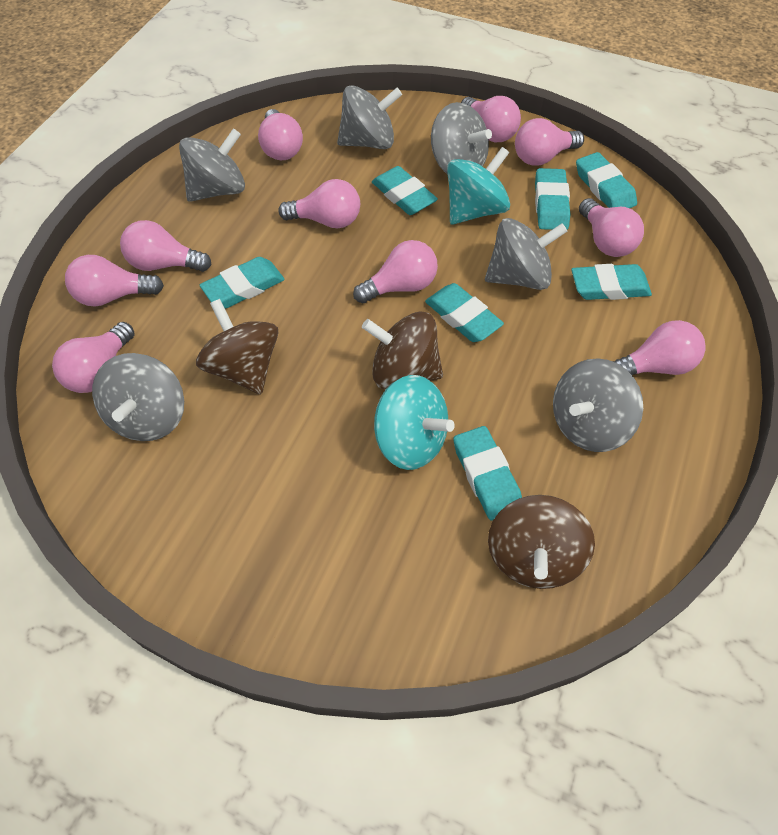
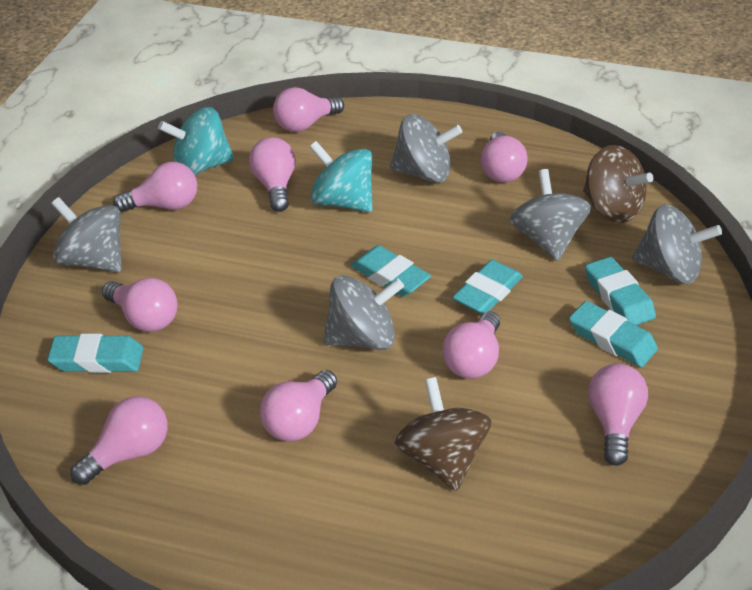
brown spinning top: 3 -> 2
grey spinning top: 6 -> 5
pink light bulb: 10 -> 9
turquoise eraser: 7 -> 5

